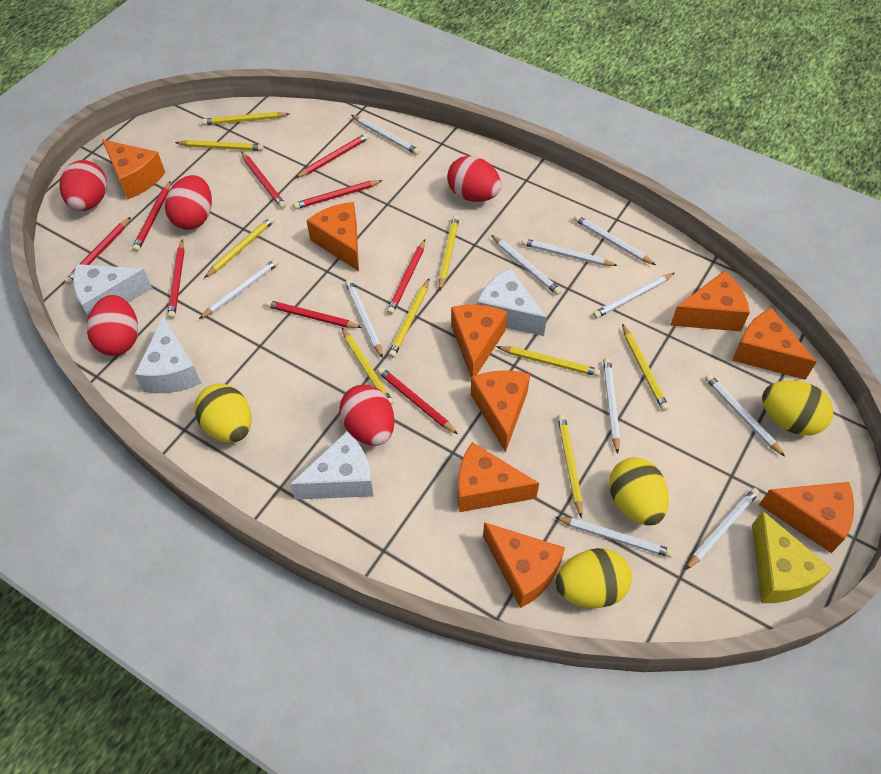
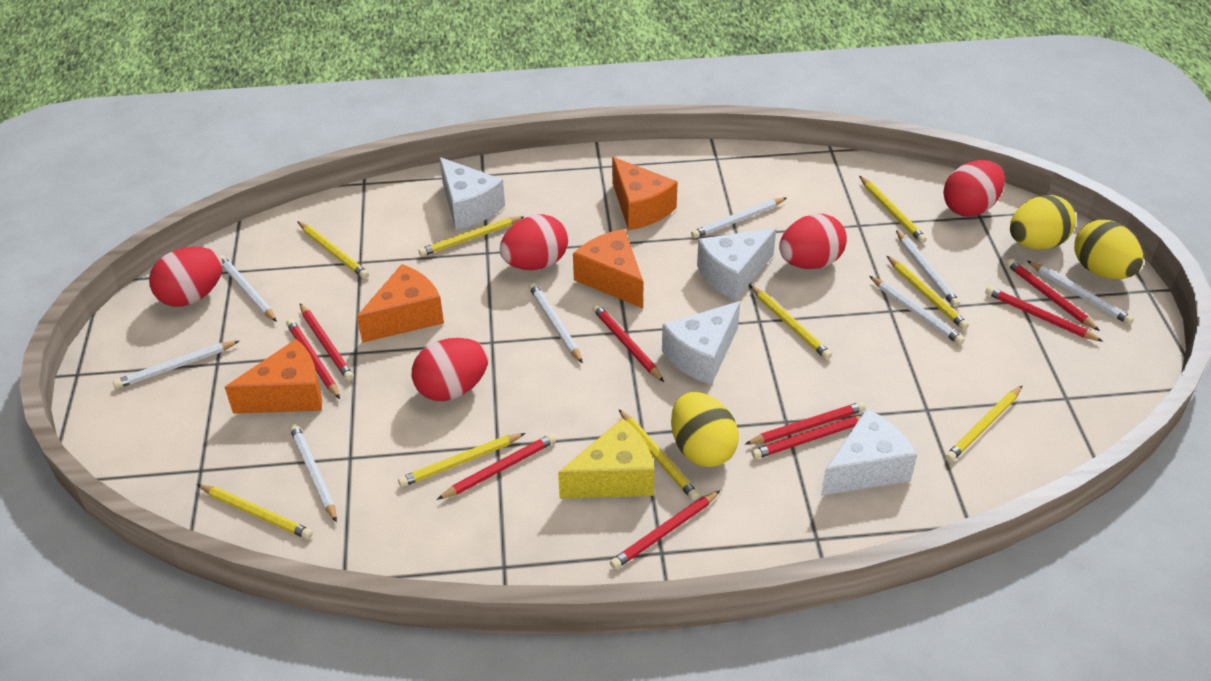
orange cheese: 9 -> 4
white pencil: 11 -> 8
yellow egg: 4 -> 3

